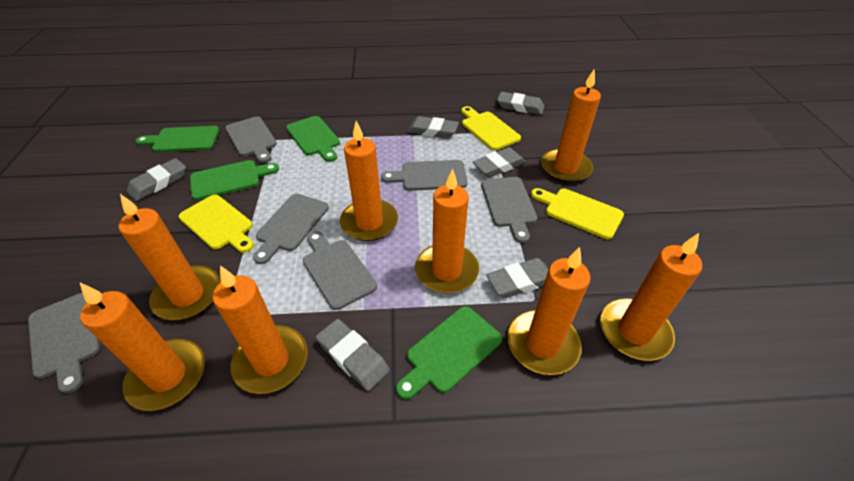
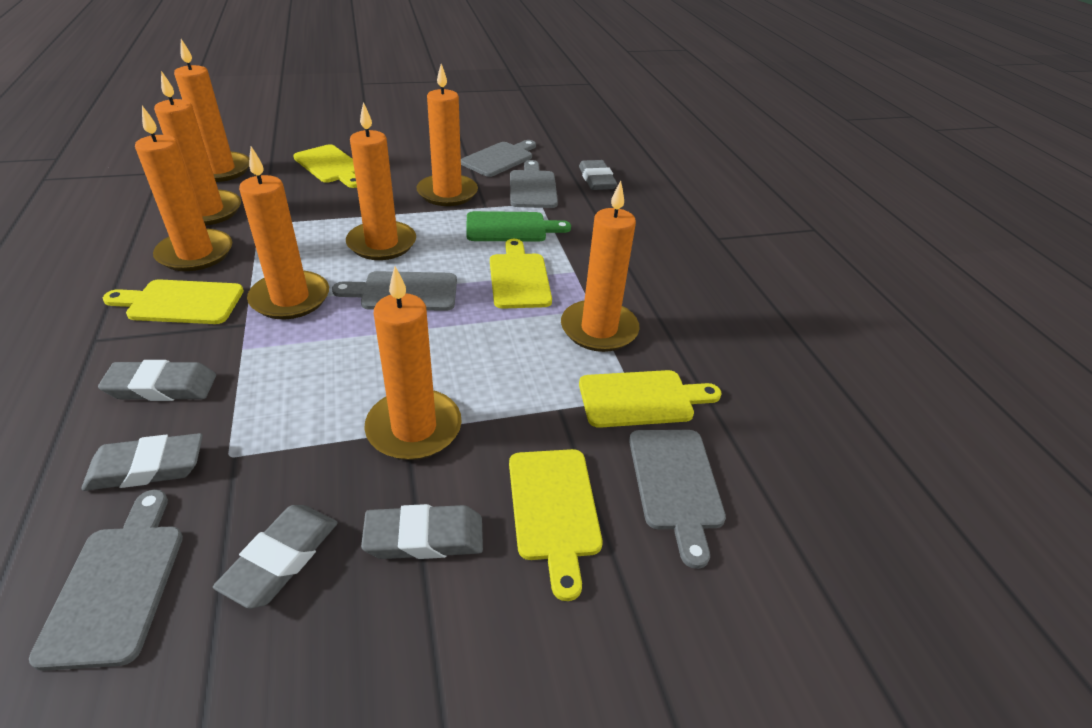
green cutting board: 4 -> 1
grey cutting board: 6 -> 5
grey eraser: 6 -> 5
yellow cutting board: 3 -> 5

